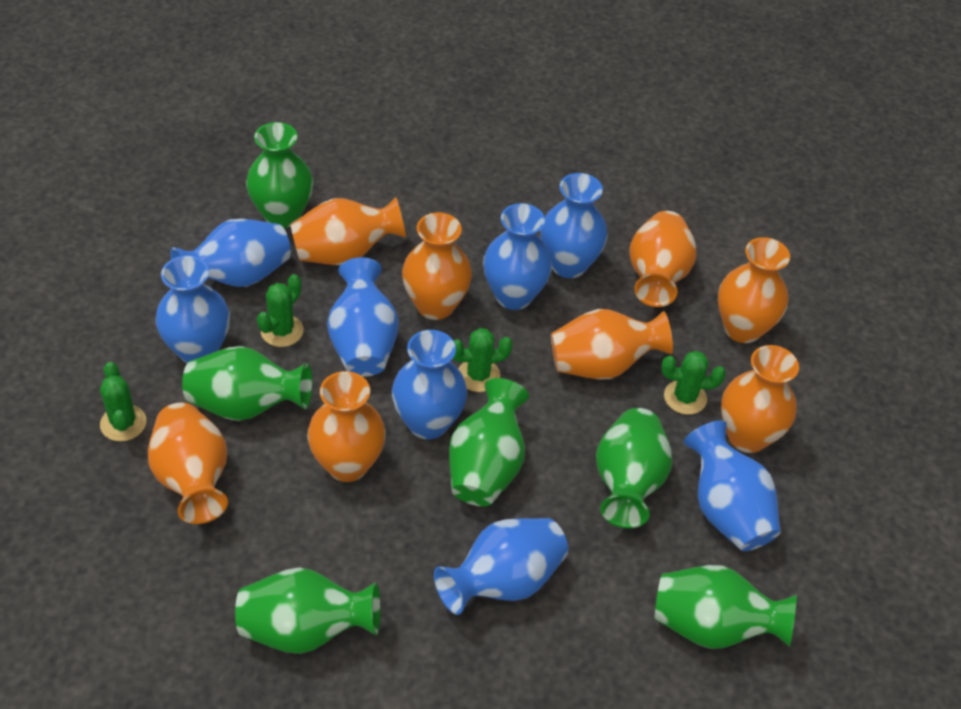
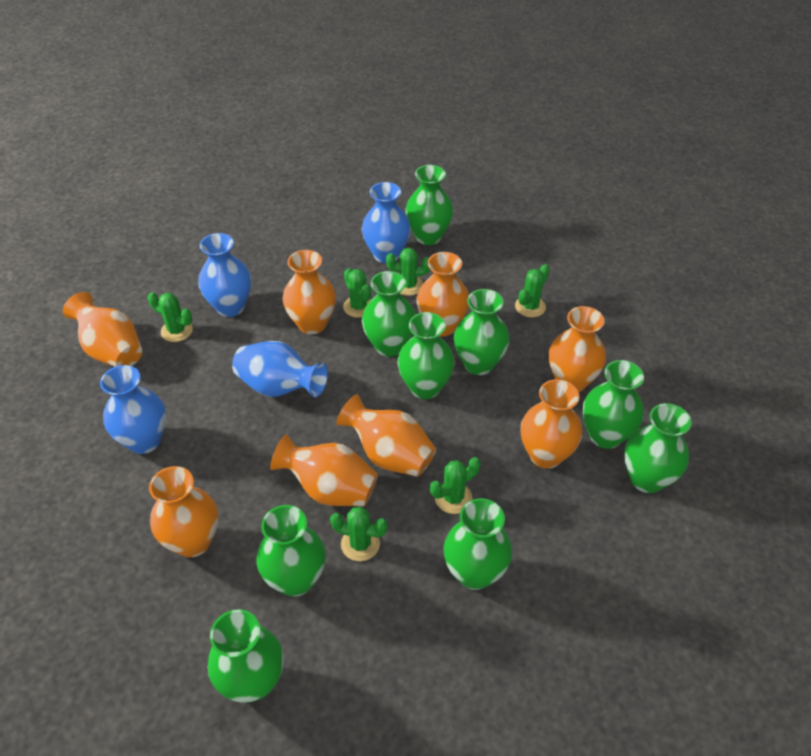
blue vase: 8 -> 4
green cactus: 4 -> 6
green vase: 6 -> 9

